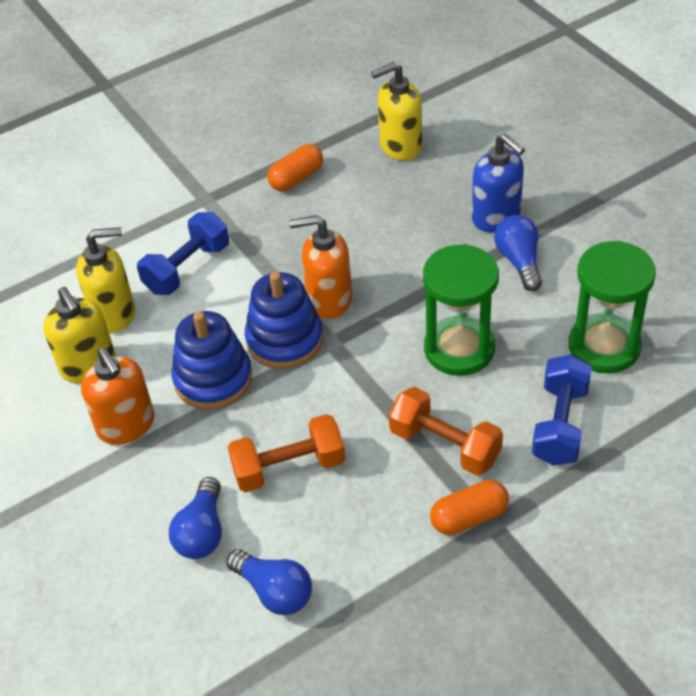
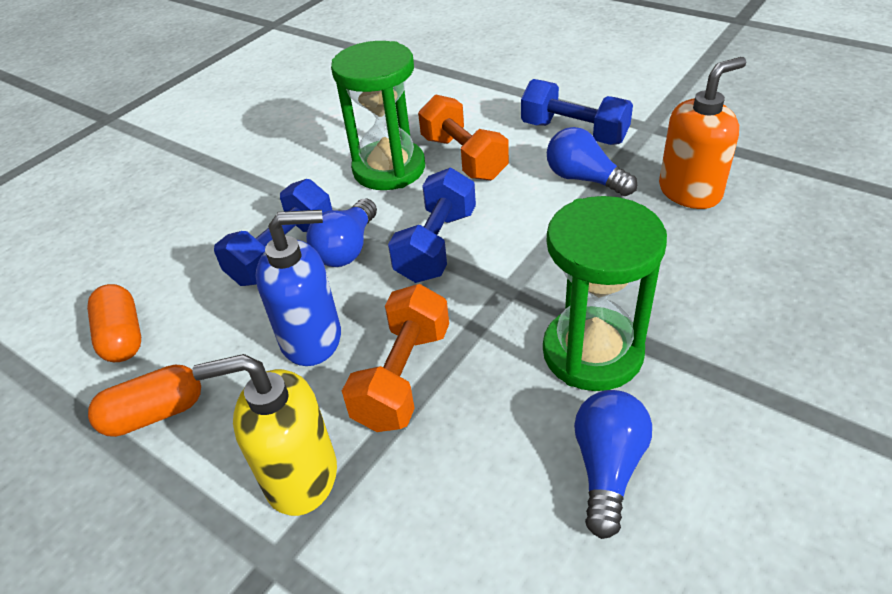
blue dumbbell: 2 -> 3
blue stacking toy: 2 -> 0
orange soap dispenser: 2 -> 1
yellow soap dispenser: 3 -> 1

